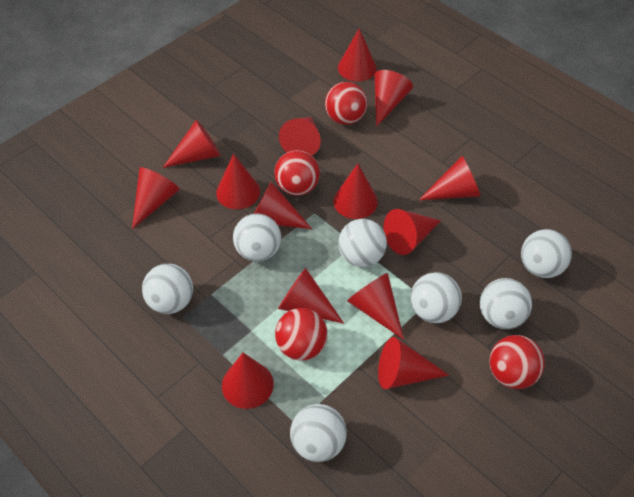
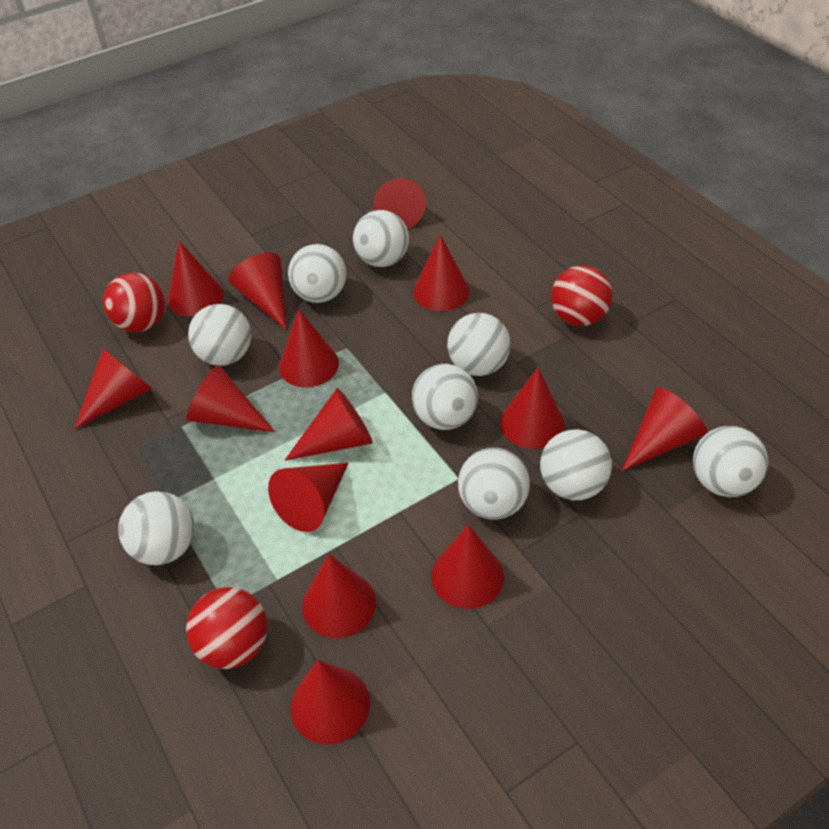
red ball: 4 -> 3
white ball: 7 -> 9

